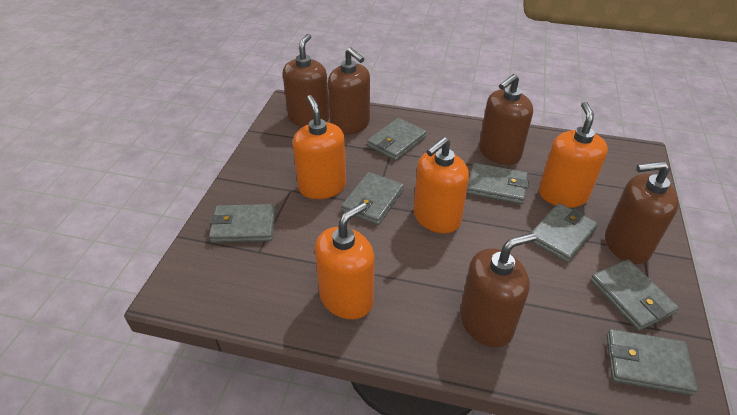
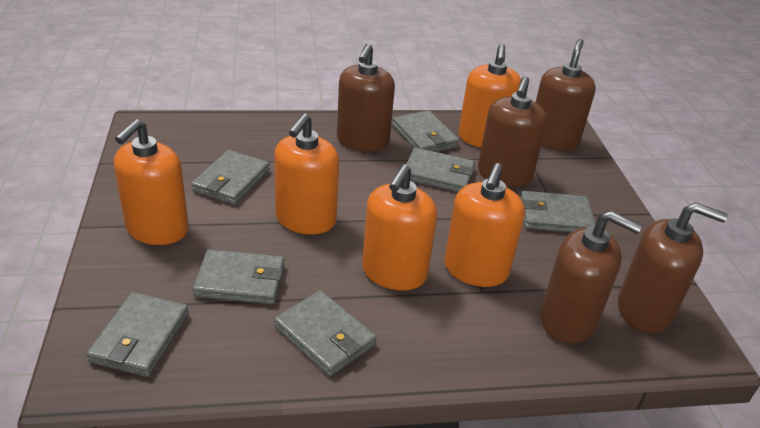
orange soap dispenser: 4 -> 5

